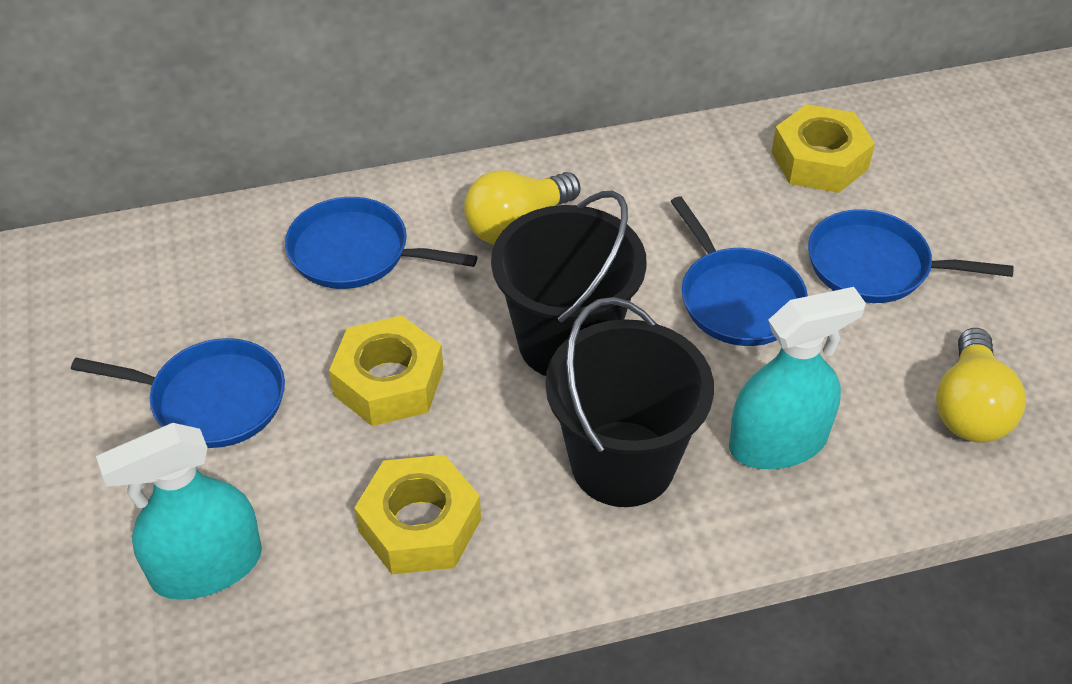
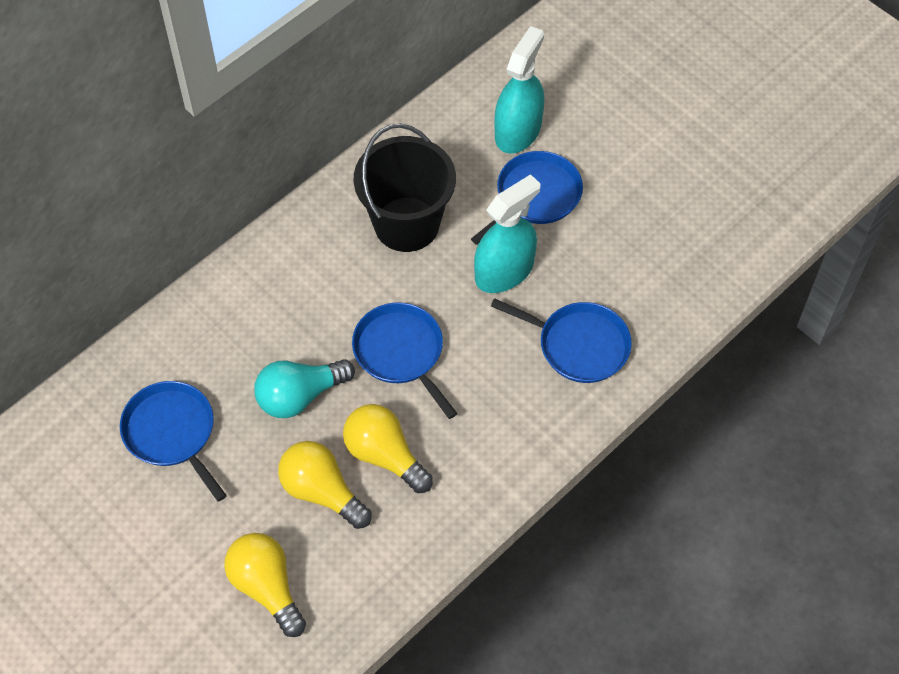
black bucket: 2 -> 1
turquoise light bulb: 0 -> 1
yellow light bulb: 2 -> 3
yellow nut: 3 -> 0

